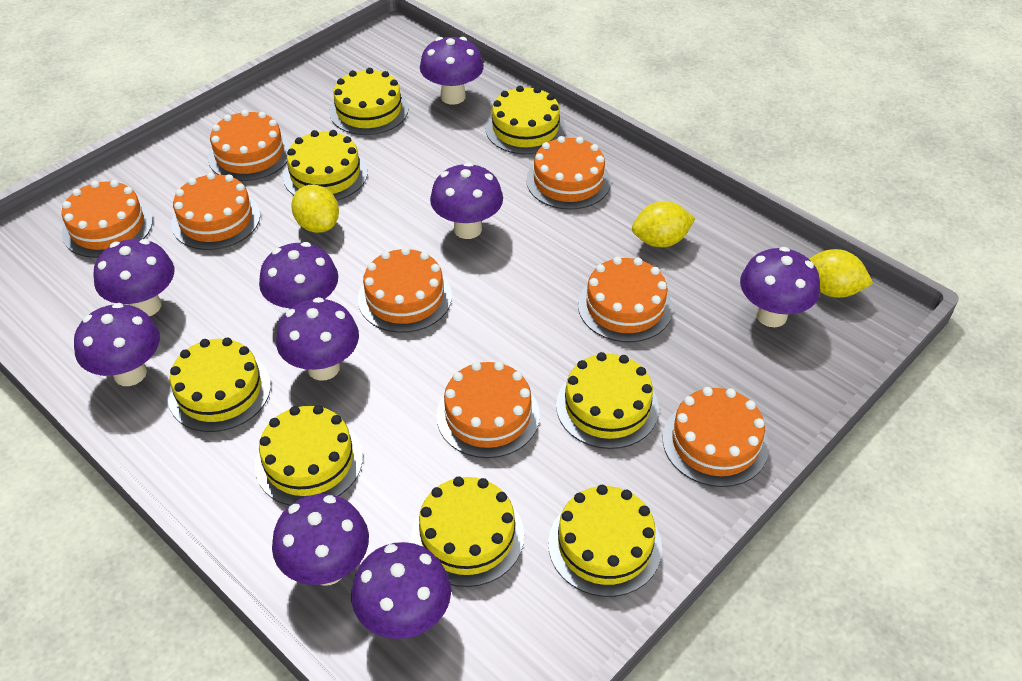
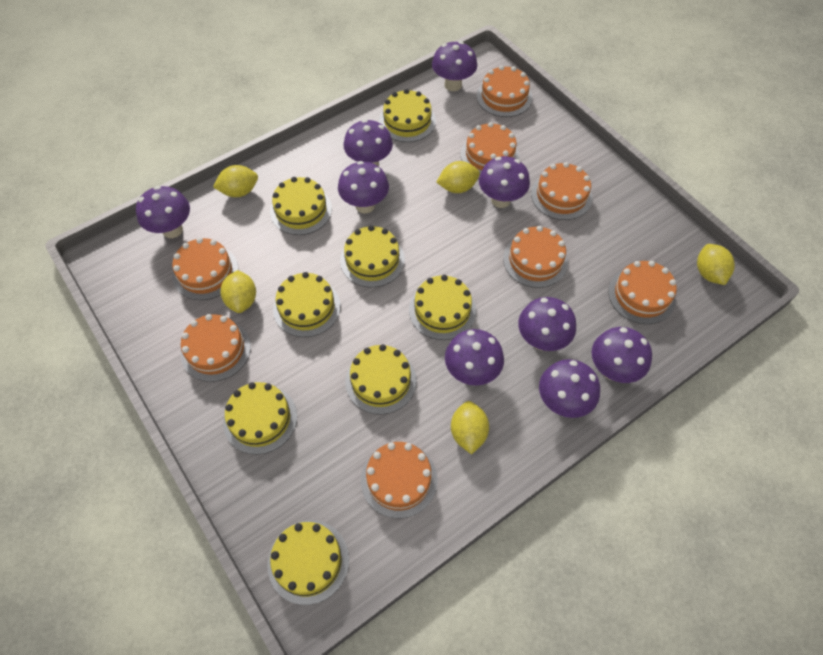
yellow lemon: 3 -> 5

